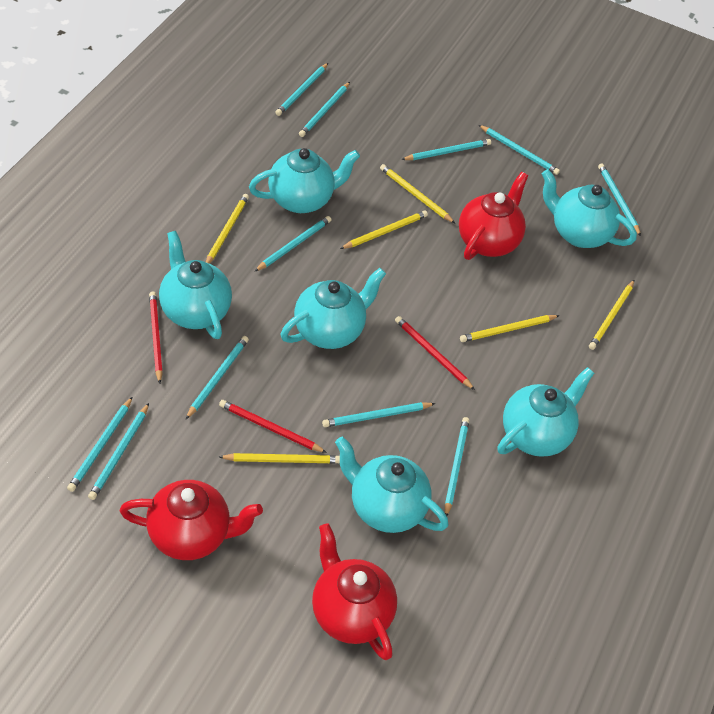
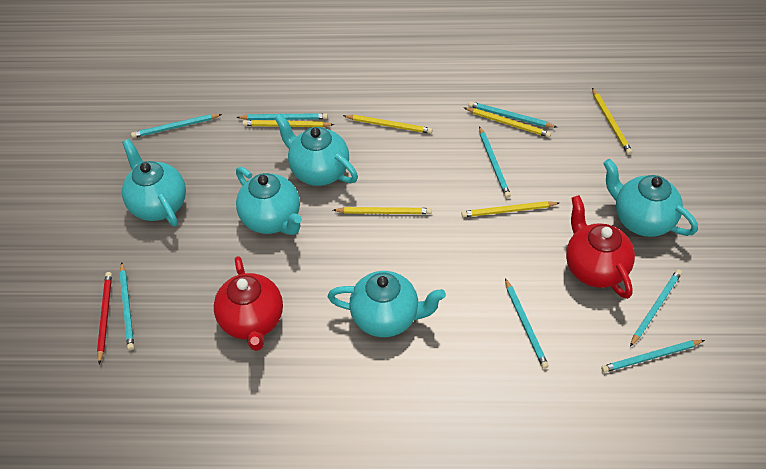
red pencil: 3 -> 1
red teapot: 3 -> 2
turquoise pencil: 11 -> 8
turquoise teapot: 6 -> 5

